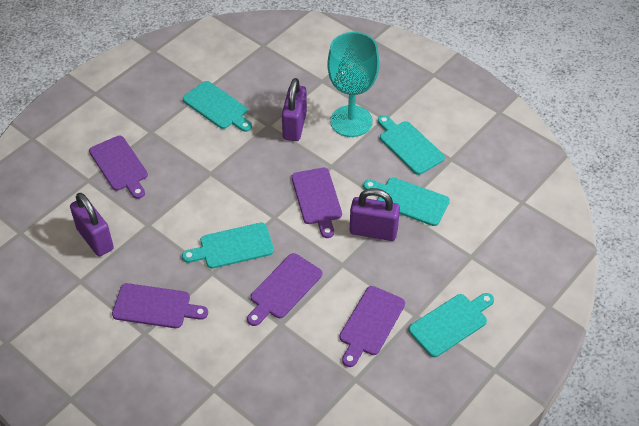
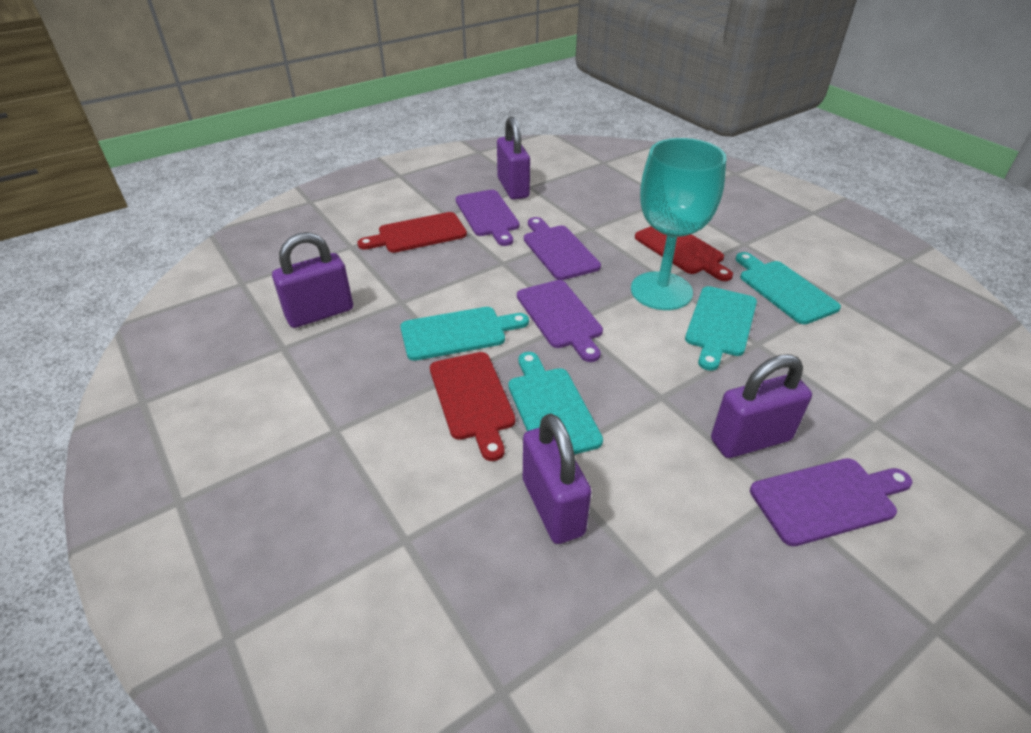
purple cutting board: 5 -> 4
purple padlock: 3 -> 4
red cutting board: 0 -> 3
turquoise cutting board: 5 -> 4

